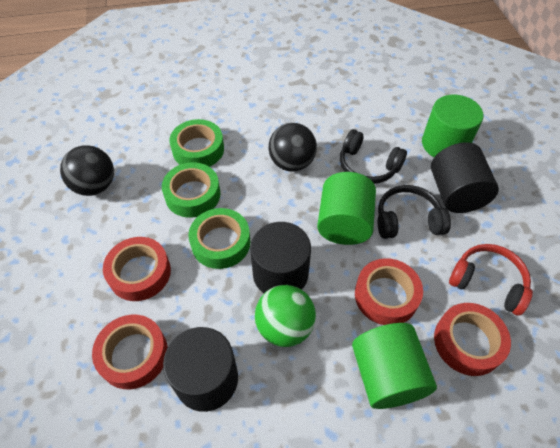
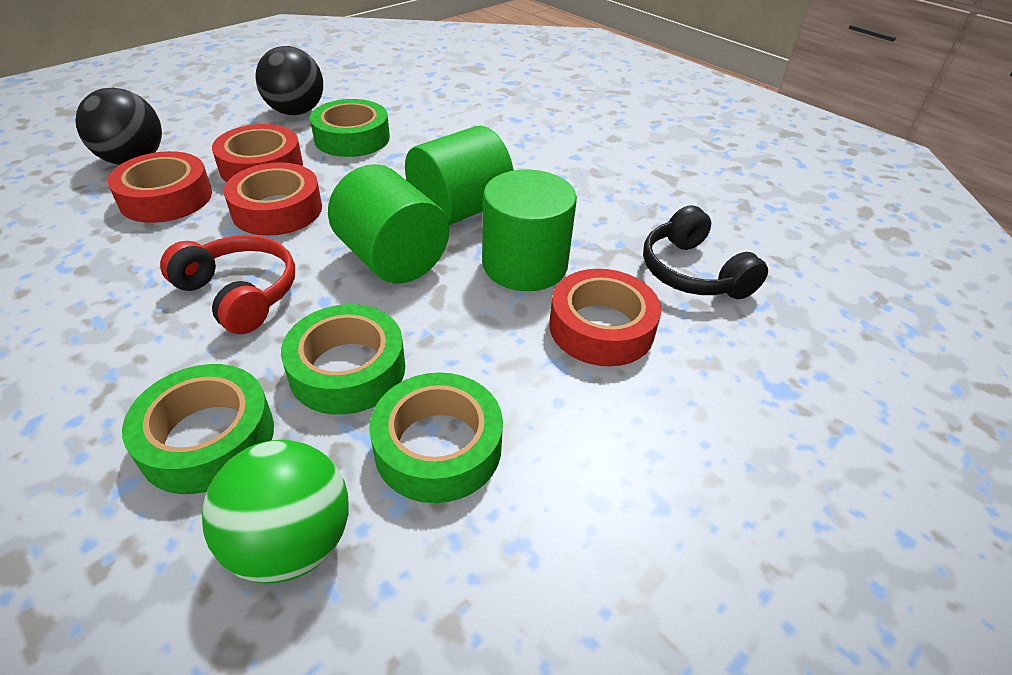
black cylinder: 3 -> 0
black headphones: 2 -> 1
green tape: 3 -> 4

